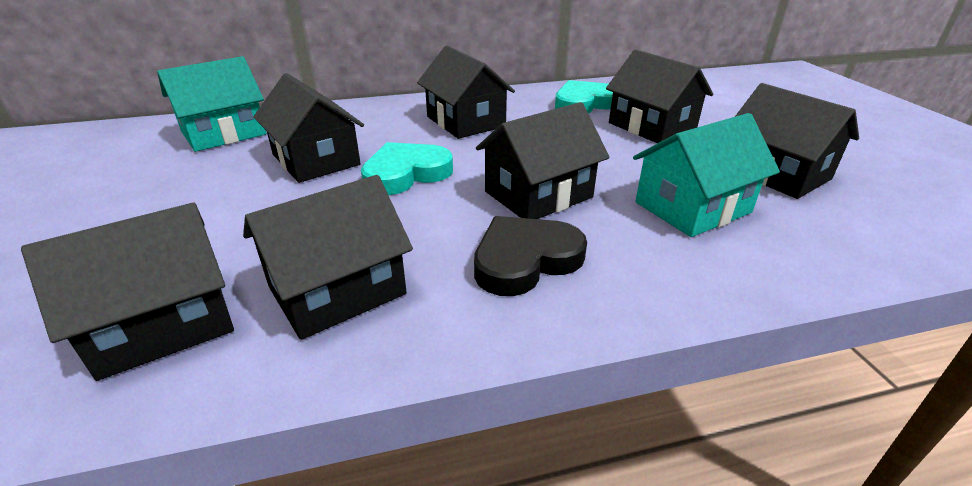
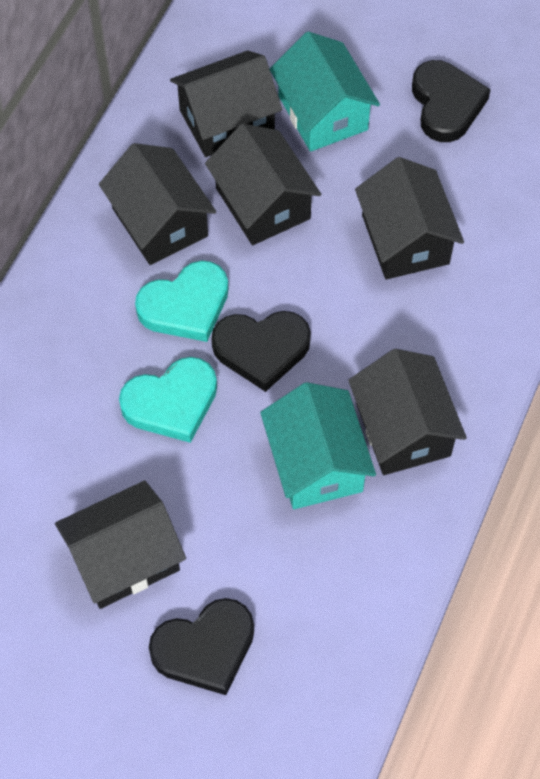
black heart: 1 -> 3
black house: 7 -> 6

